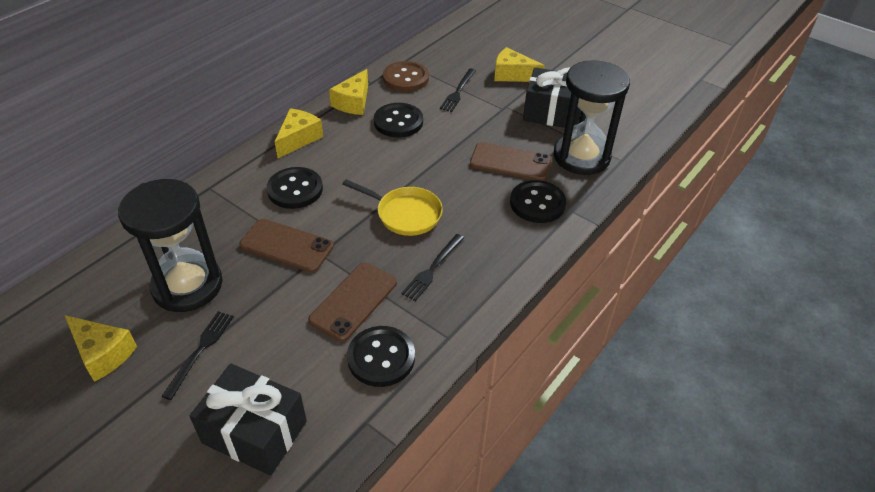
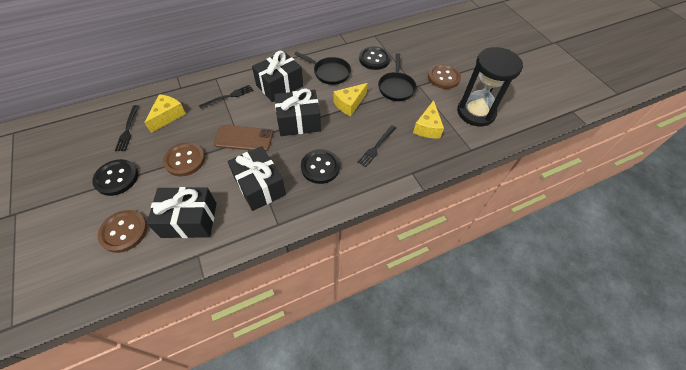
black button: 4 -> 3
black gift: 2 -> 4
black hourglass: 2 -> 1
black pan: 0 -> 2
brown button: 1 -> 3
brown phone: 3 -> 1
yellow cheese: 4 -> 3
yellow pan: 1 -> 0

